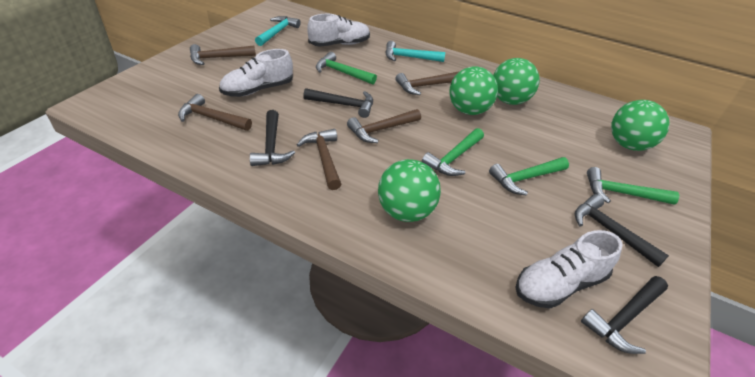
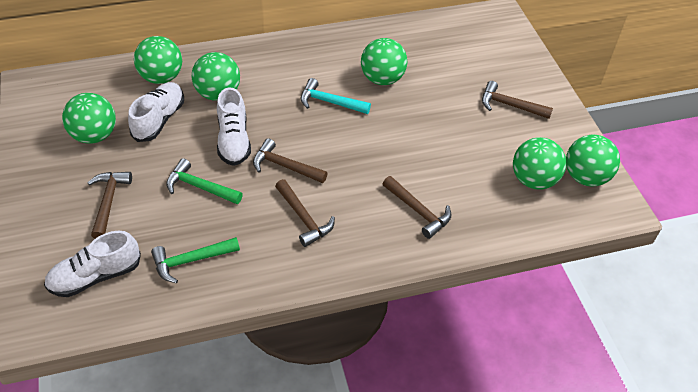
black hammer: 4 -> 0
green ball: 4 -> 6
green hammer: 4 -> 2
turquoise hammer: 2 -> 1

